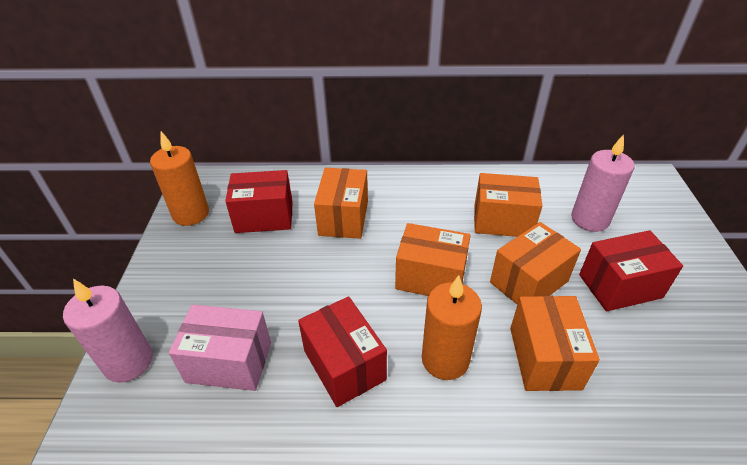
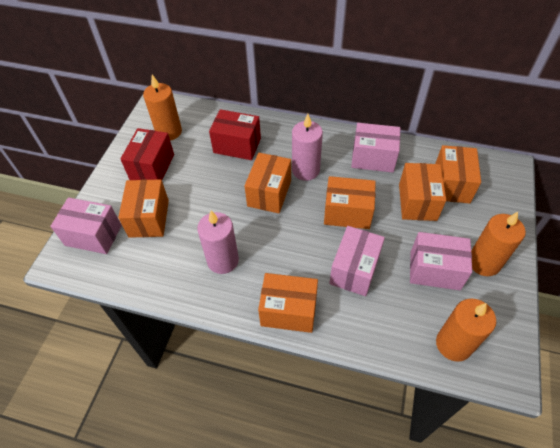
orange box: 5 -> 6
orange candle: 2 -> 3
pink box: 1 -> 4
red box: 3 -> 2

